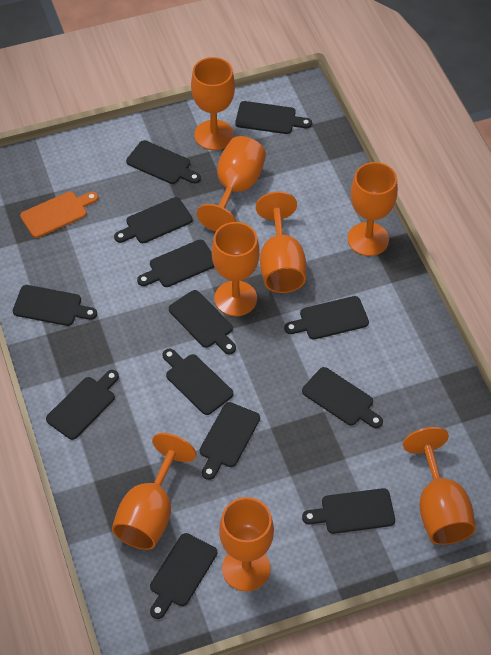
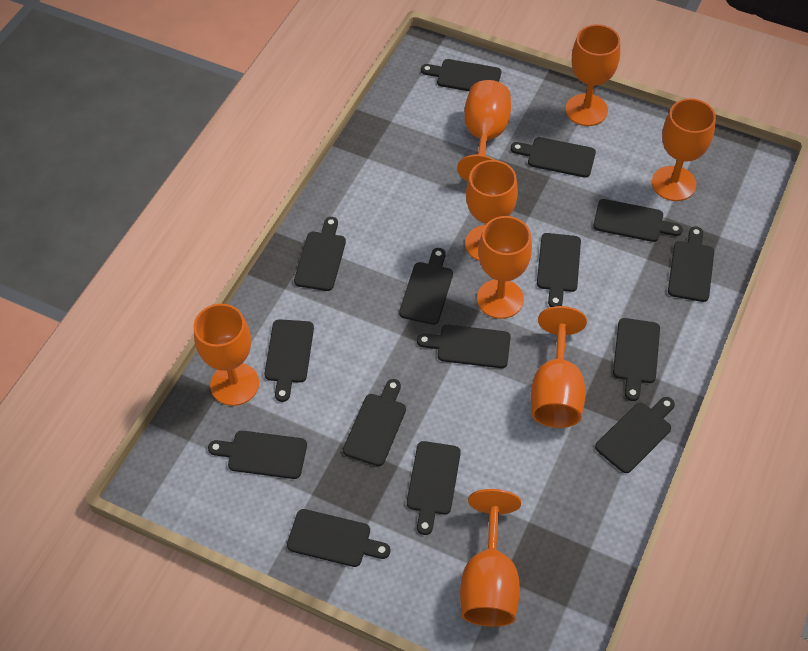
black cutting board: 13 -> 15
orange cutting board: 1 -> 0

